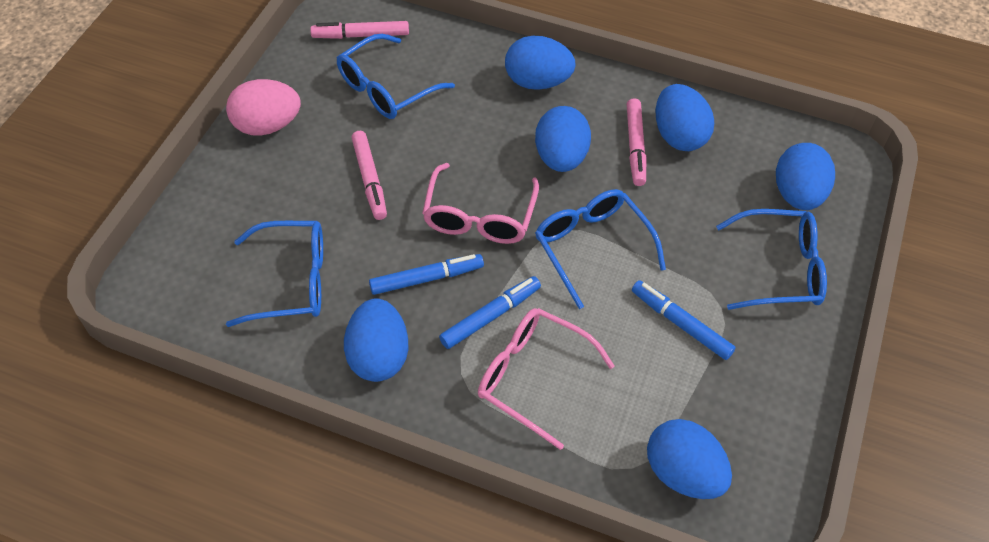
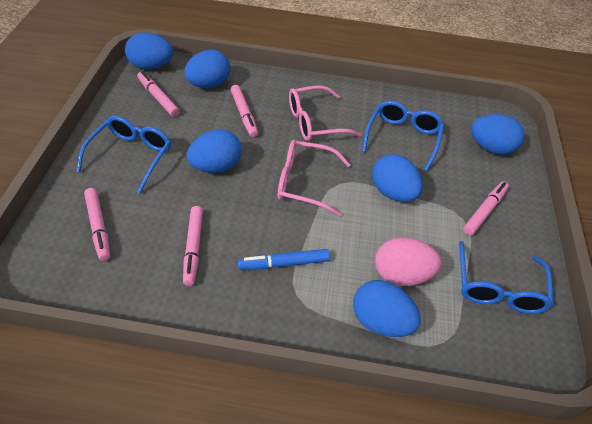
blue glasses: 4 -> 3
blue marker: 3 -> 1
pink marker: 3 -> 5

